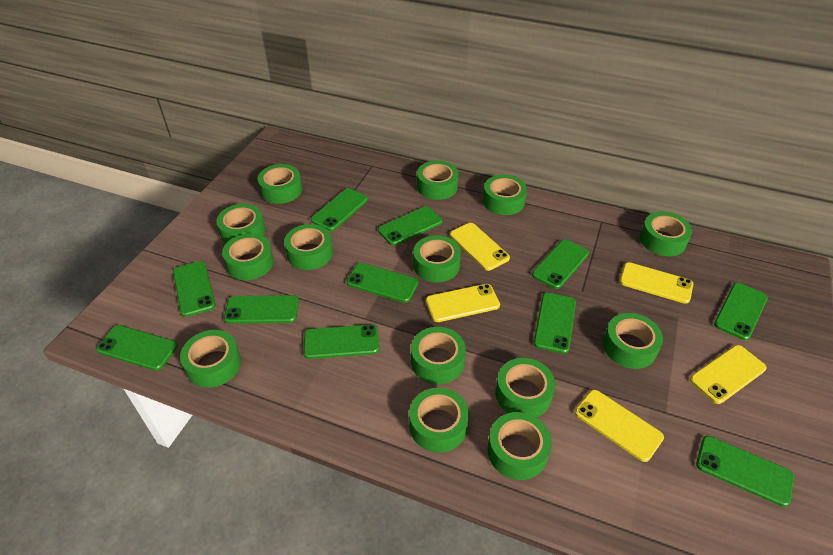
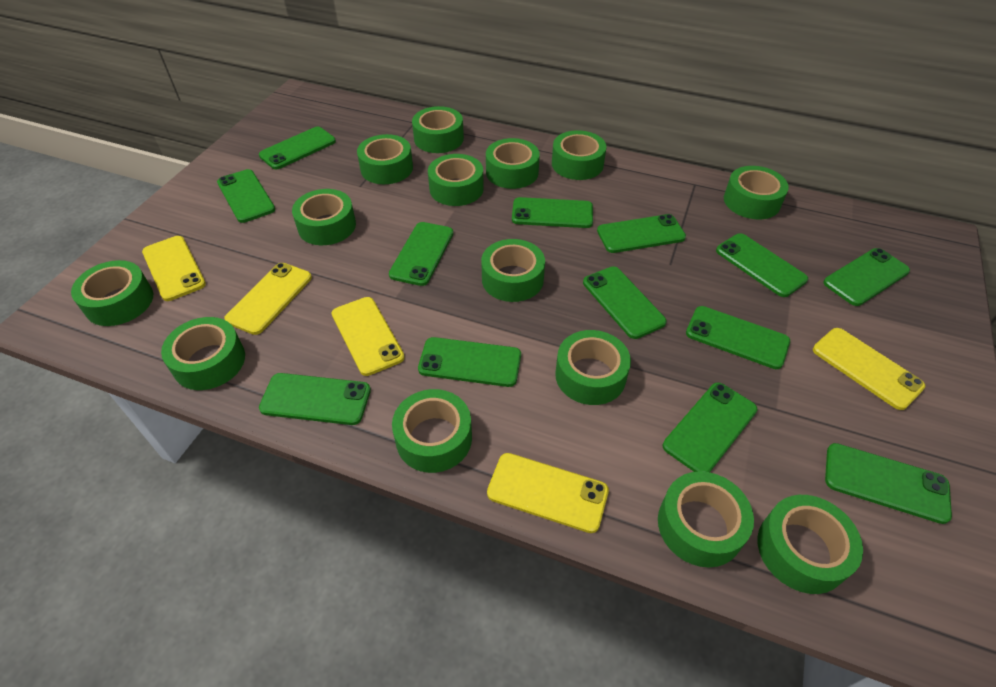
green phone: 11 -> 13

